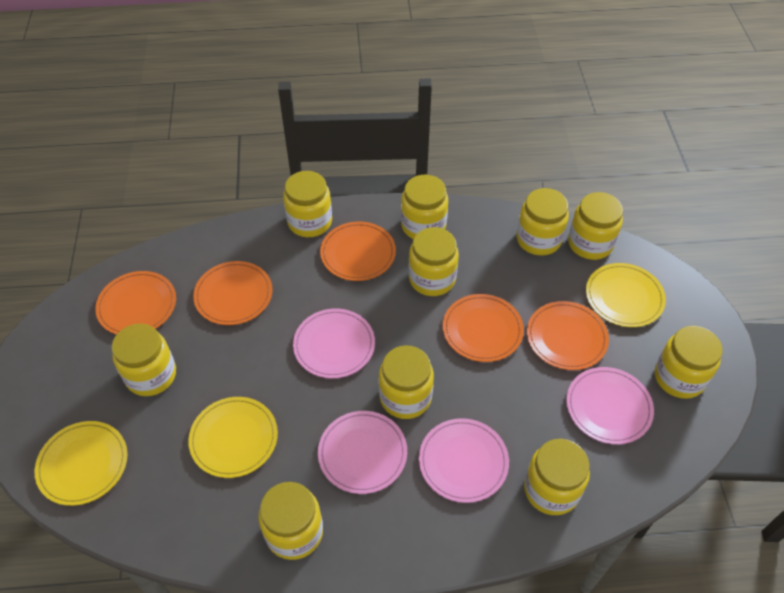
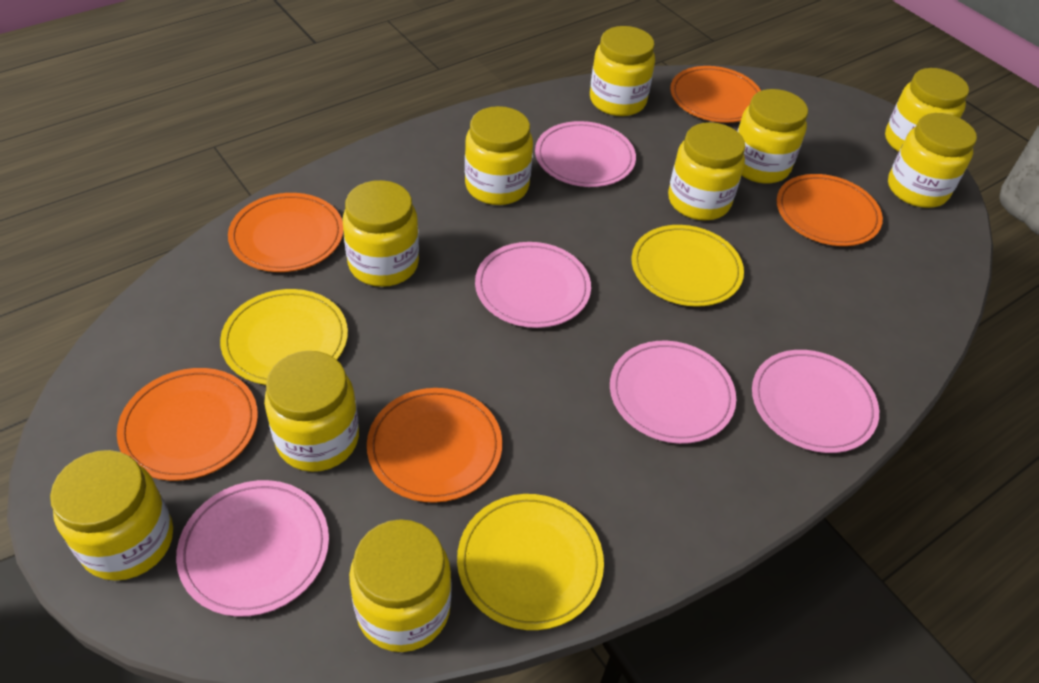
pink plate: 4 -> 5

